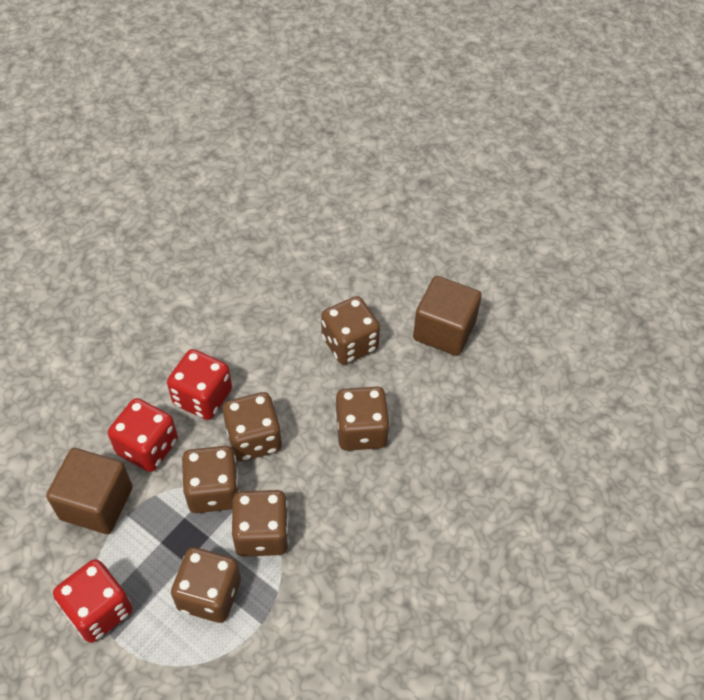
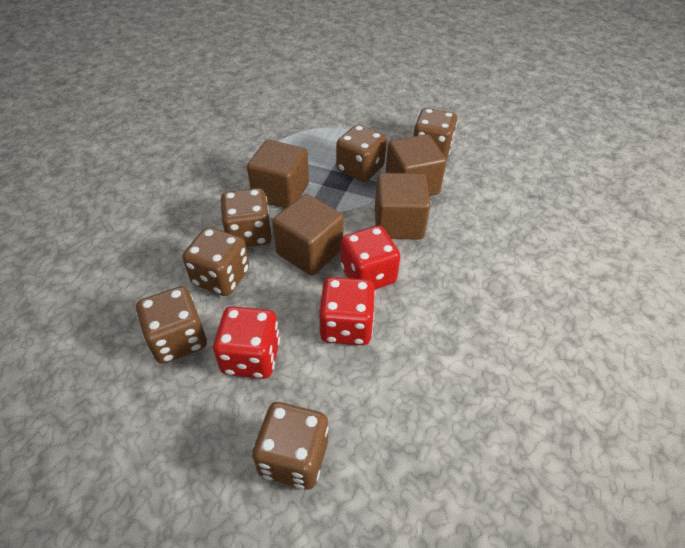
brown cube: 2 -> 4

